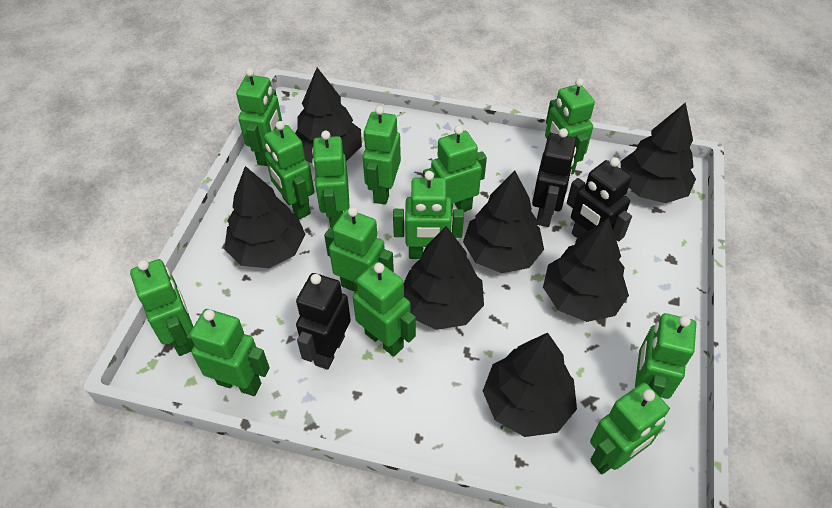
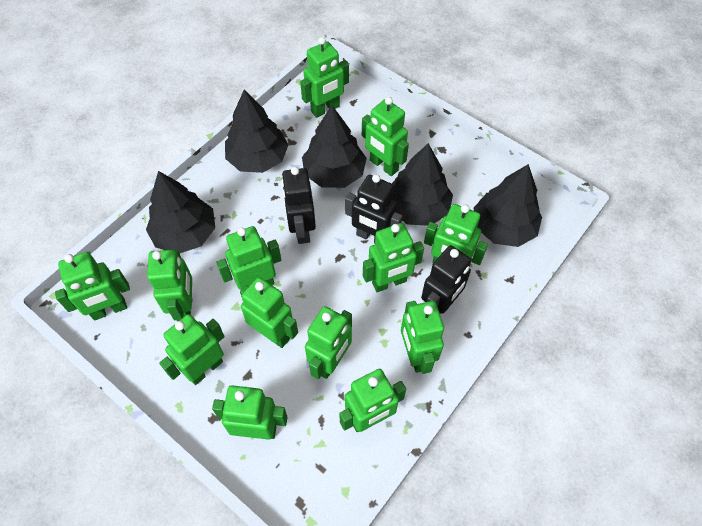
black tree: 7 -> 5

